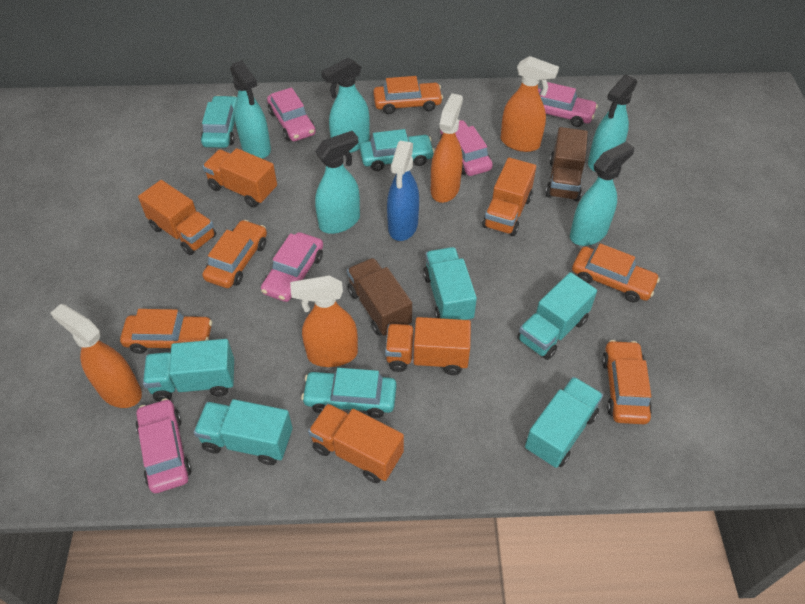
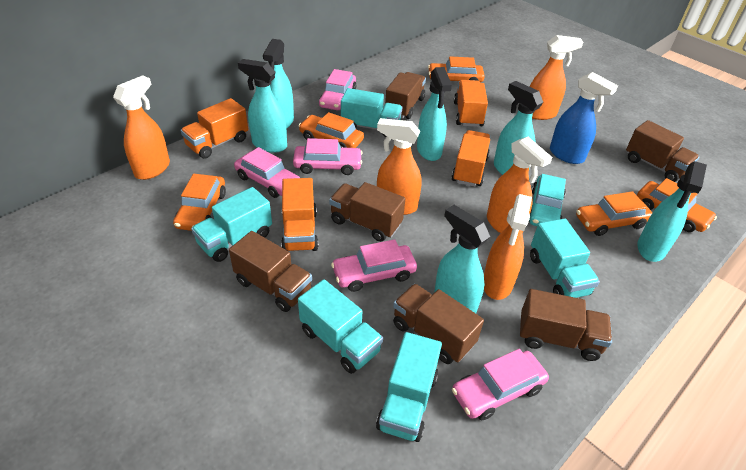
brown truck: 2 -> 6
orange spray bottle: 4 -> 5
orange truck: 5 -> 4
turquoise car: 3 -> 1
turquoise spray bottle: 5 -> 6

